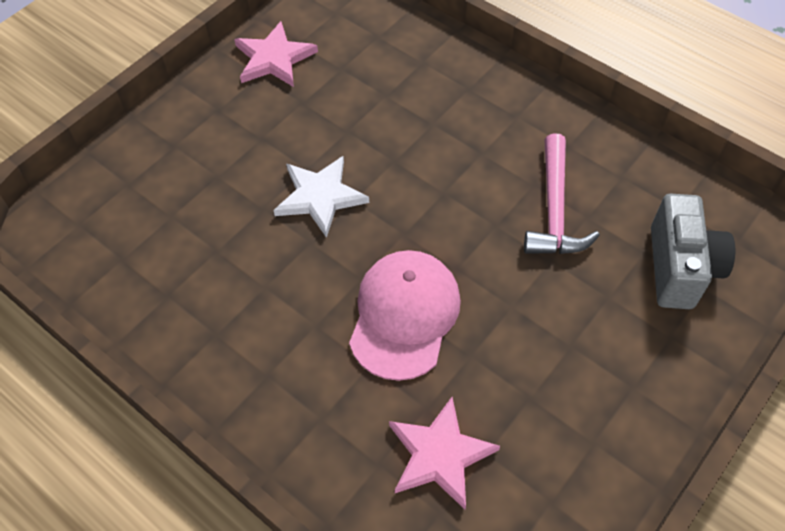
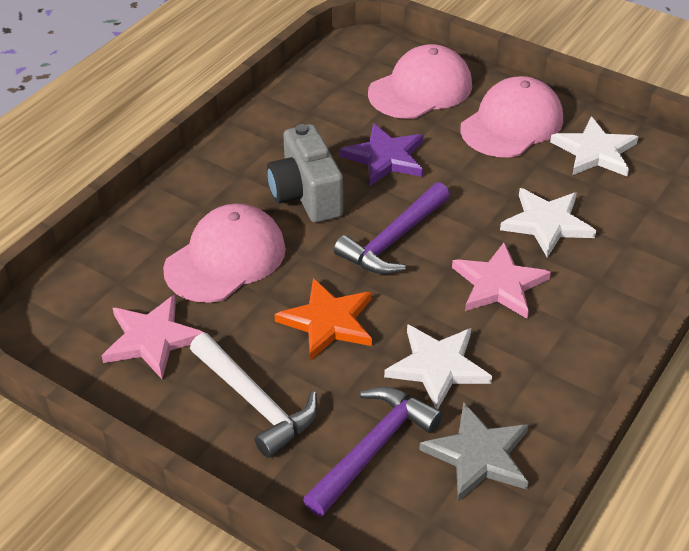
grey star: 0 -> 1
orange star: 0 -> 1
pink cap: 1 -> 3
pink hammer: 1 -> 0
purple hammer: 0 -> 2
purple star: 0 -> 1
white hammer: 0 -> 1
white star: 1 -> 3

